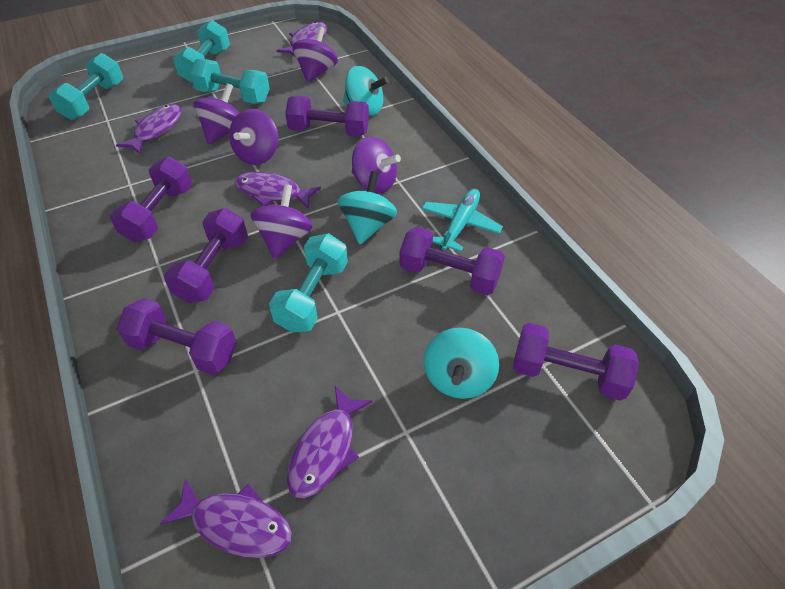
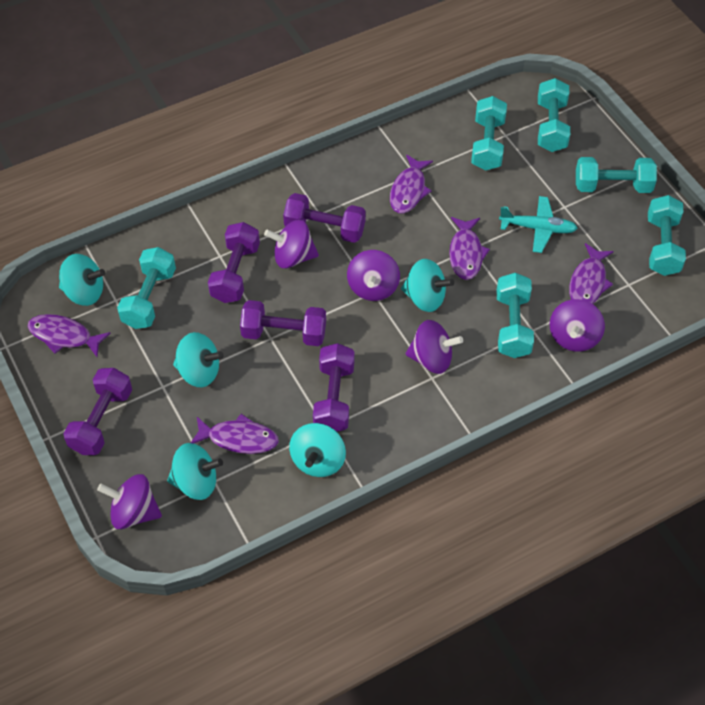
purple dumbbell: 6 -> 5
turquoise dumbbell: 4 -> 6
turquoise spinning top: 3 -> 5

